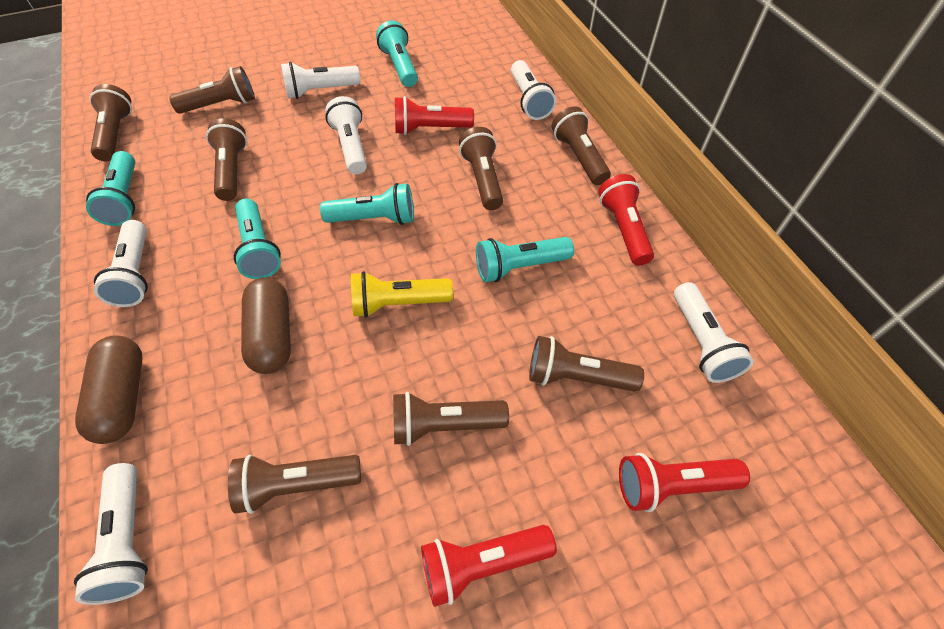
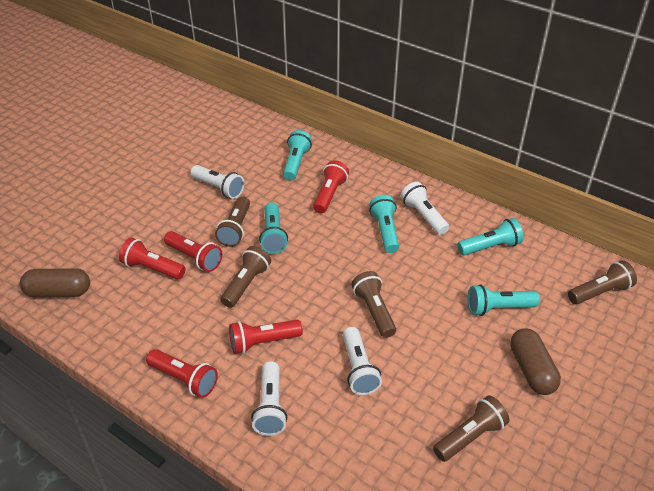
brown flashlight: 8 -> 5
red flashlight: 4 -> 5
white flashlight: 6 -> 4
yellow flashlight: 1 -> 0

